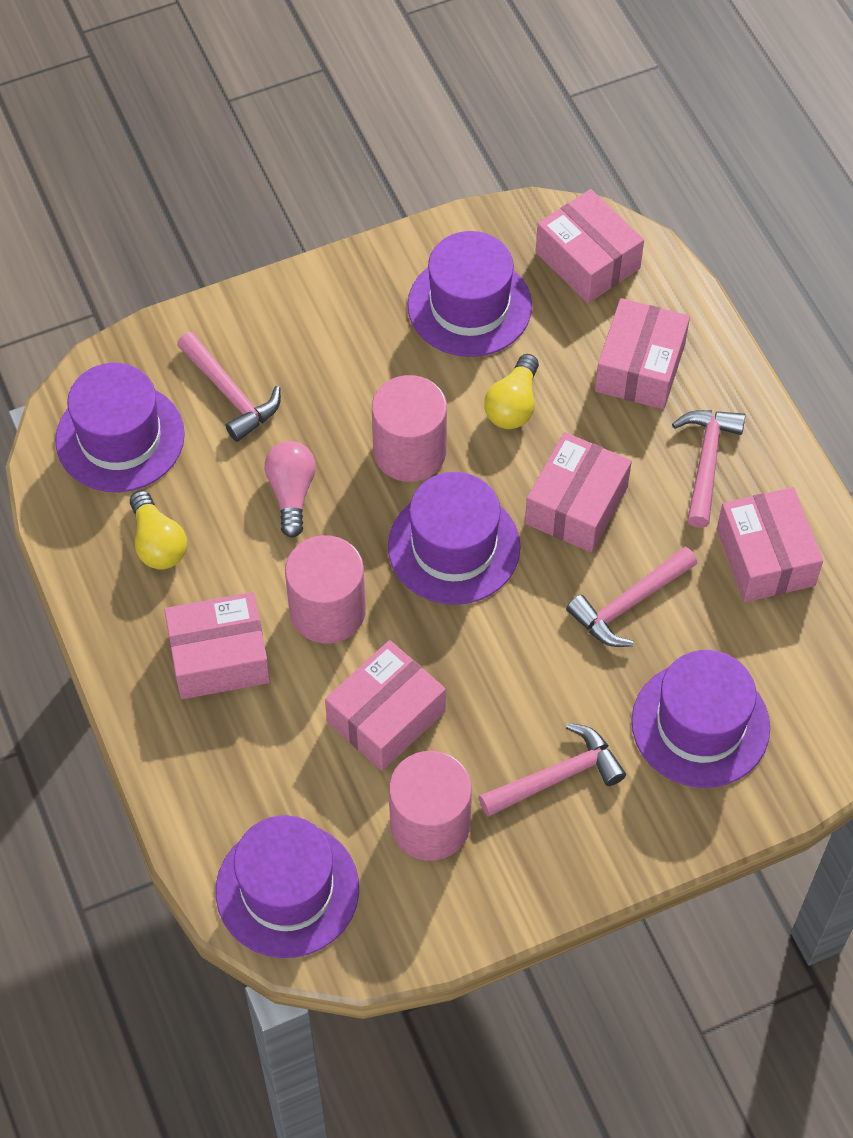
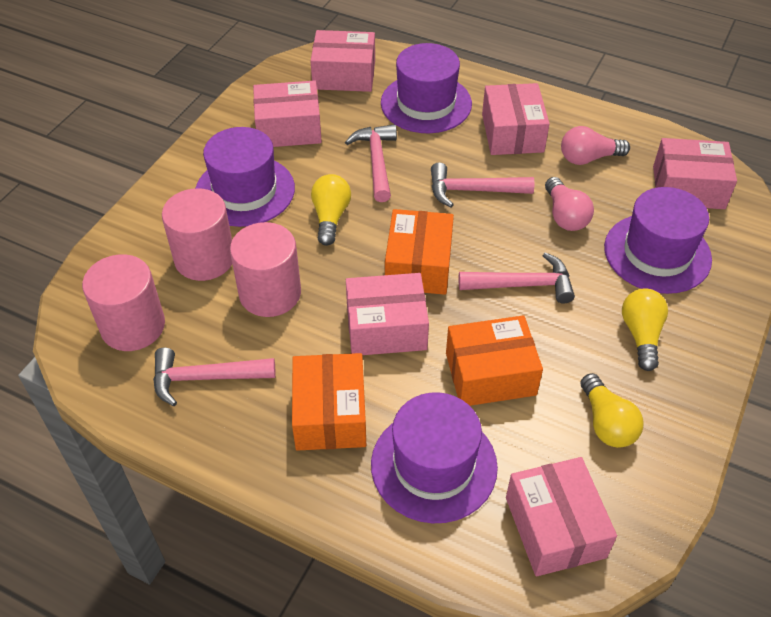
orange box: 0 -> 3
pink light bulb: 1 -> 2
purple hat: 5 -> 4
yellow light bulb: 2 -> 3

